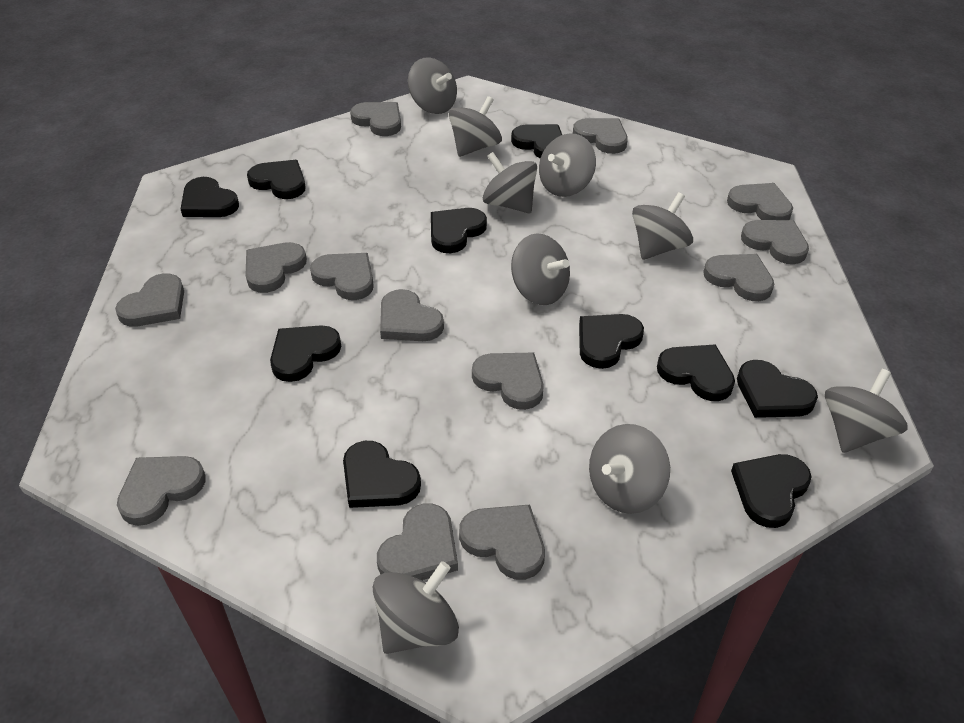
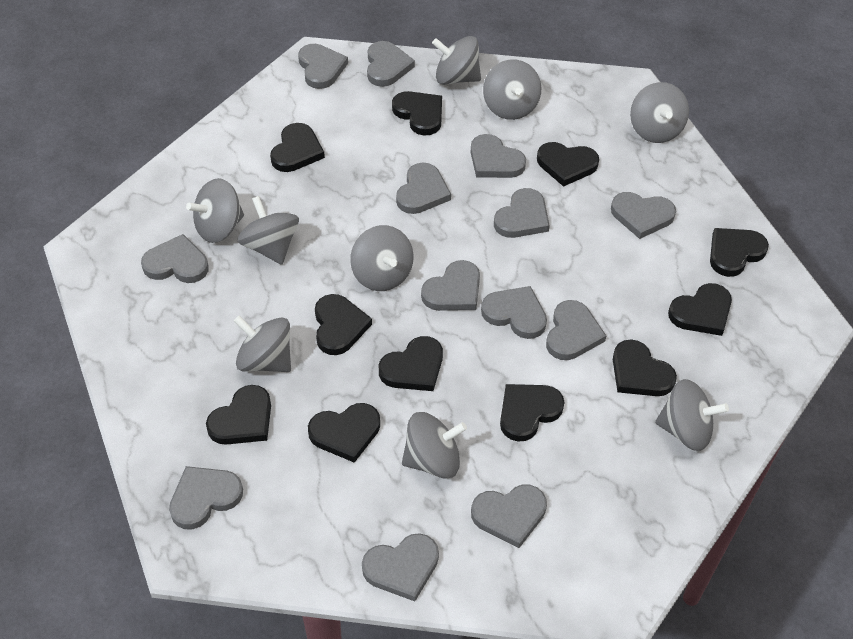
black heart: 10 -> 11

